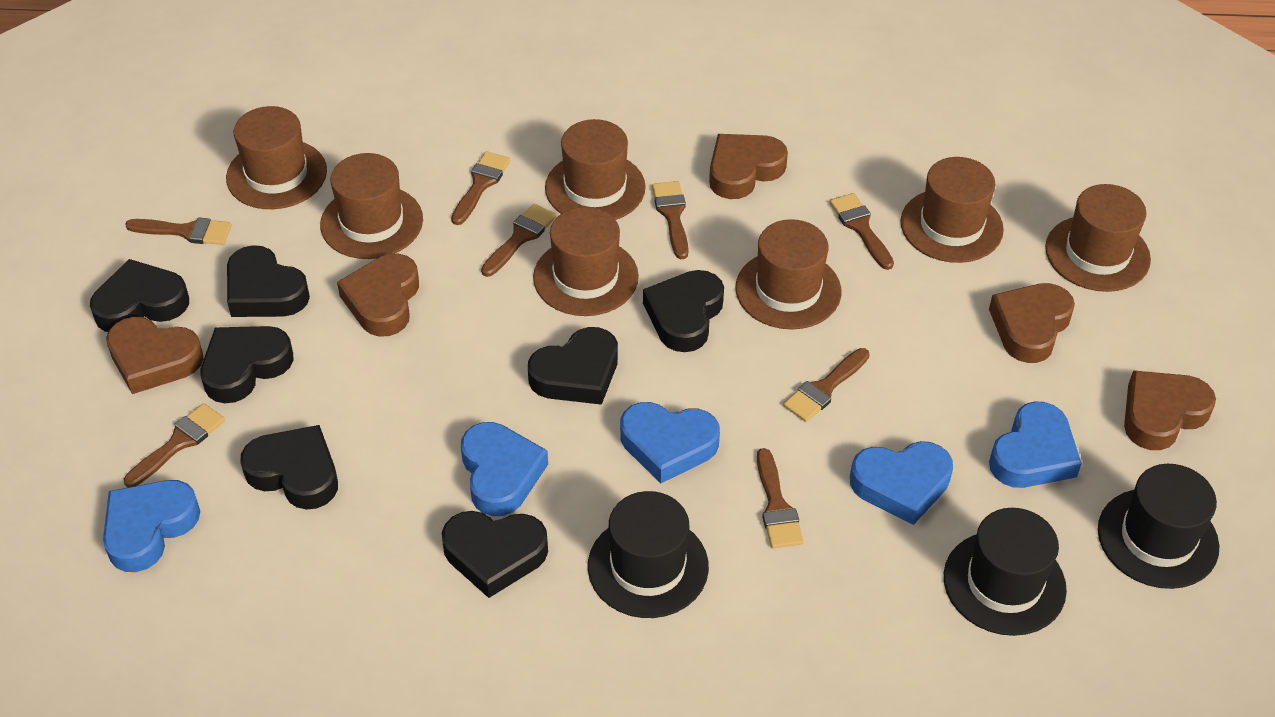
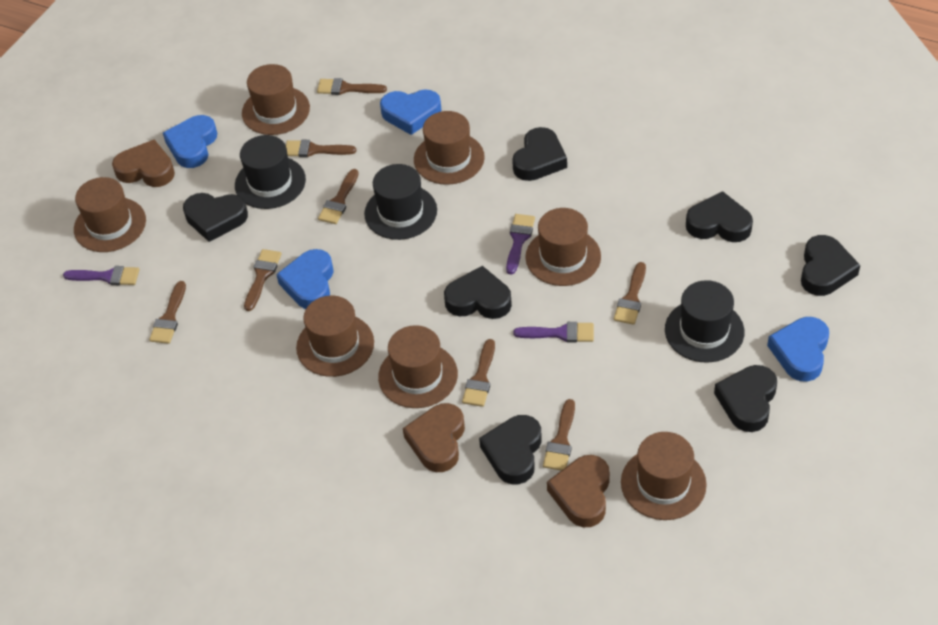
blue heart: 5 -> 4
brown heart: 5 -> 3
purple brush: 0 -> 3

